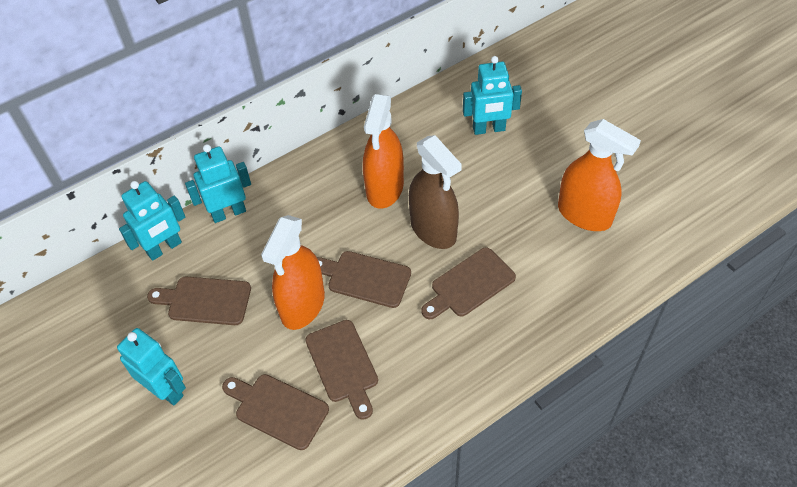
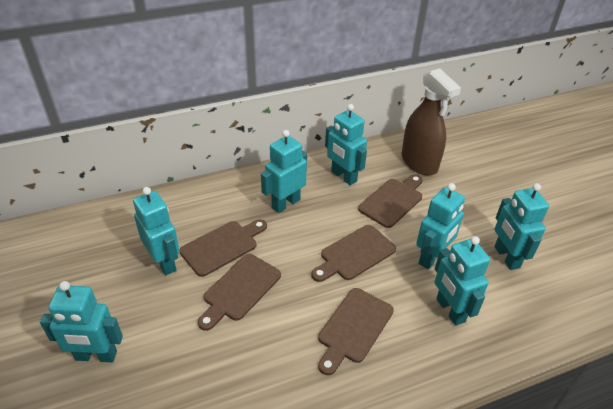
orange spray bottle: 3 -> 0
turquoise robot: 4 -> 7

